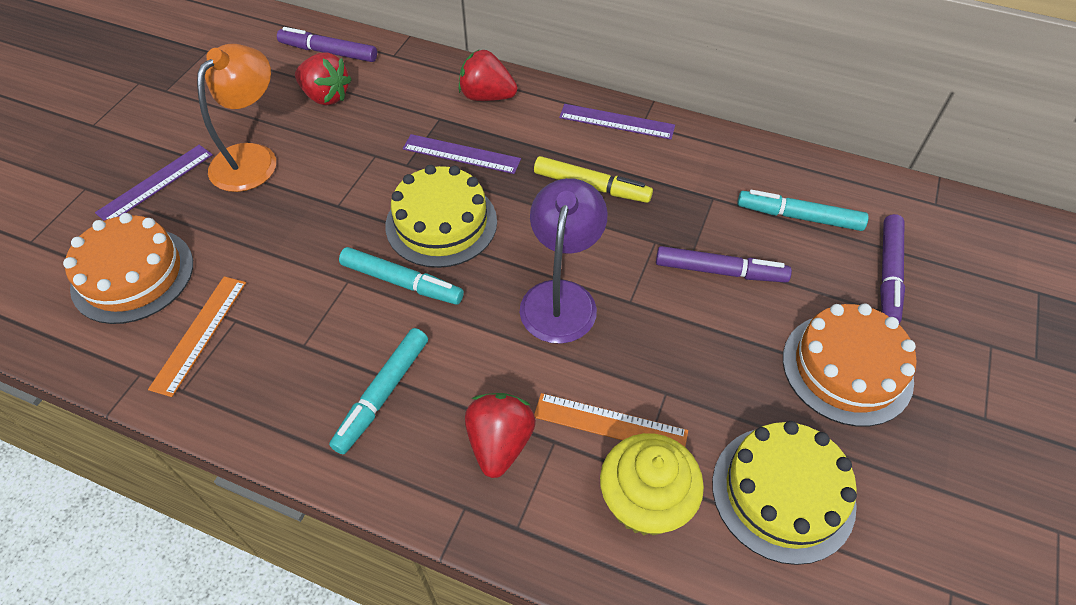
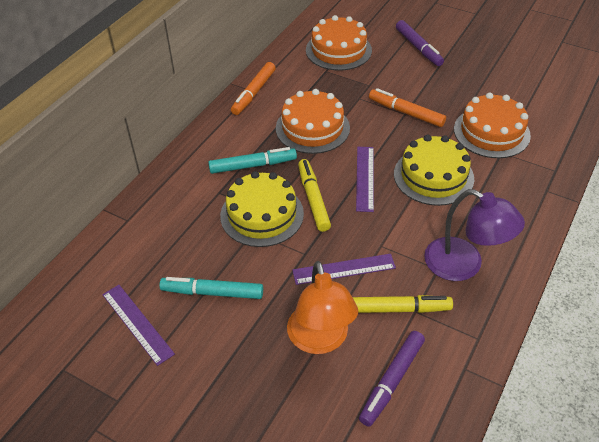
orange cake: 2 -> 3
orange marker: 0 -> 2
orange ruler: 2 -> 0
purple marker: 3 -> 2
red strawberry: 3 -> 0
turquoise marker: 3 -> 2
yellow cupcake: 1 -> 0
yellow marker: 1 -> 2

